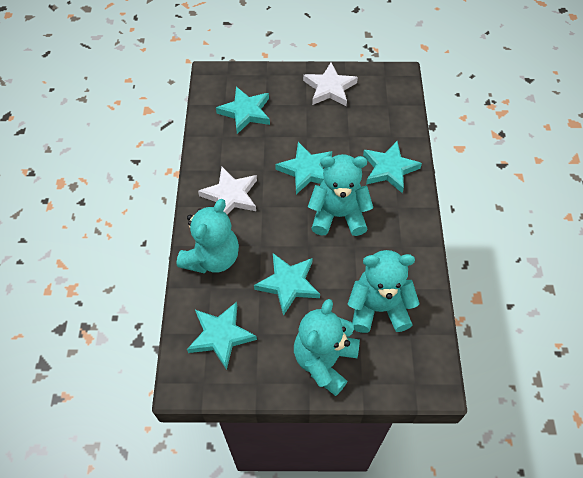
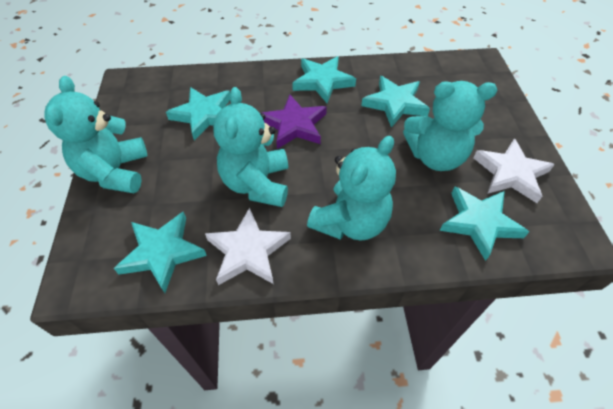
purple star: 0 -> 1

